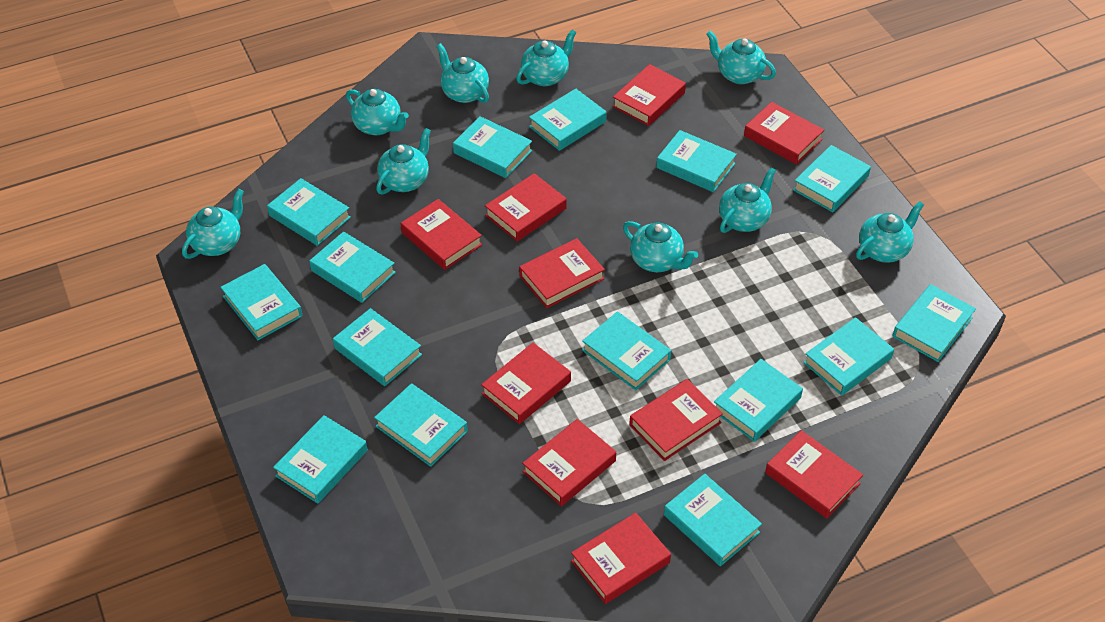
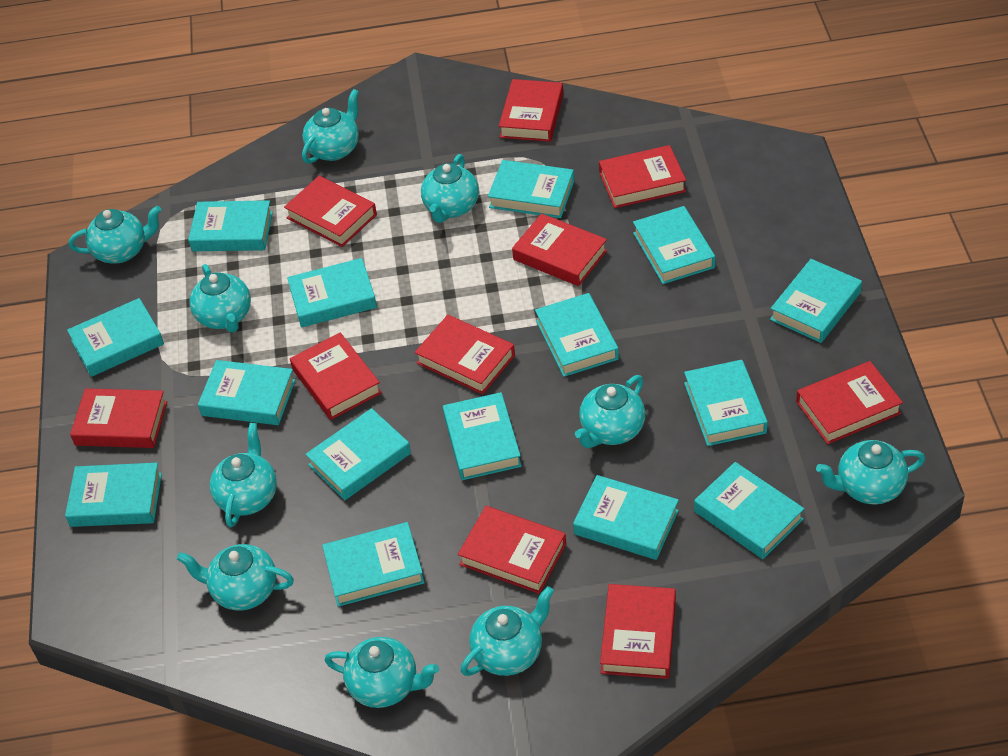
turquoise teapot: 9 -> 10

